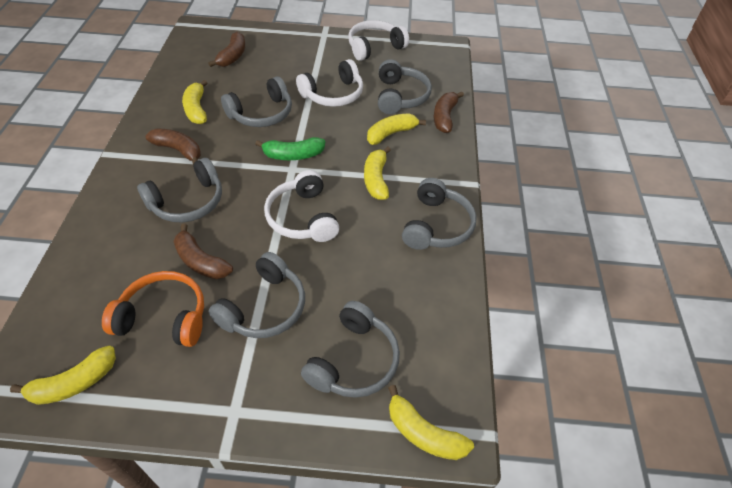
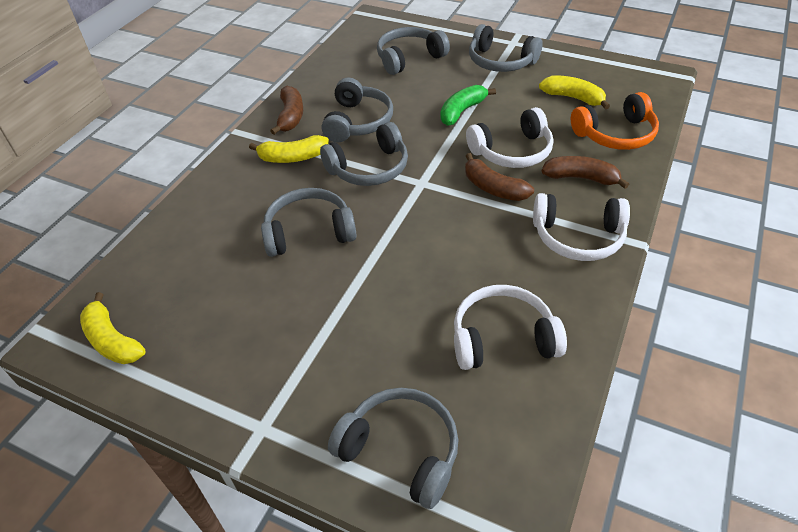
brown banana: 4 -> 3
yellow banana: 5 -> 3

